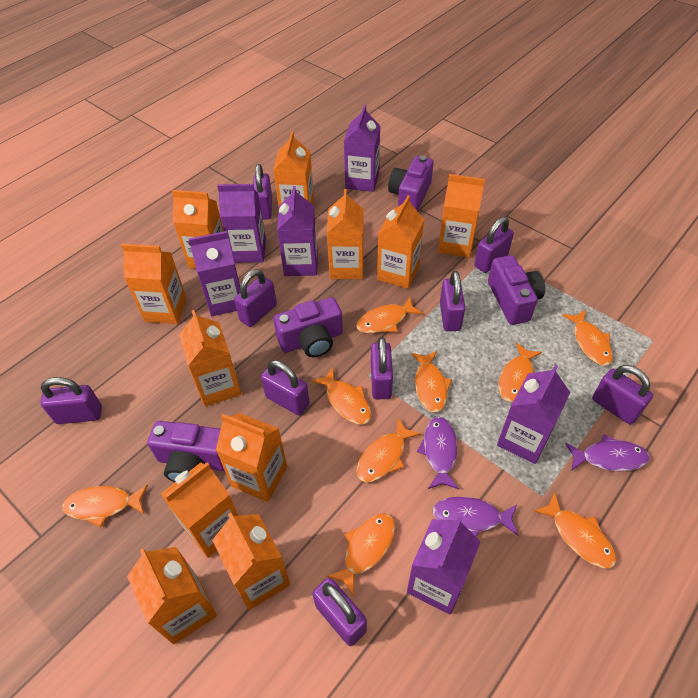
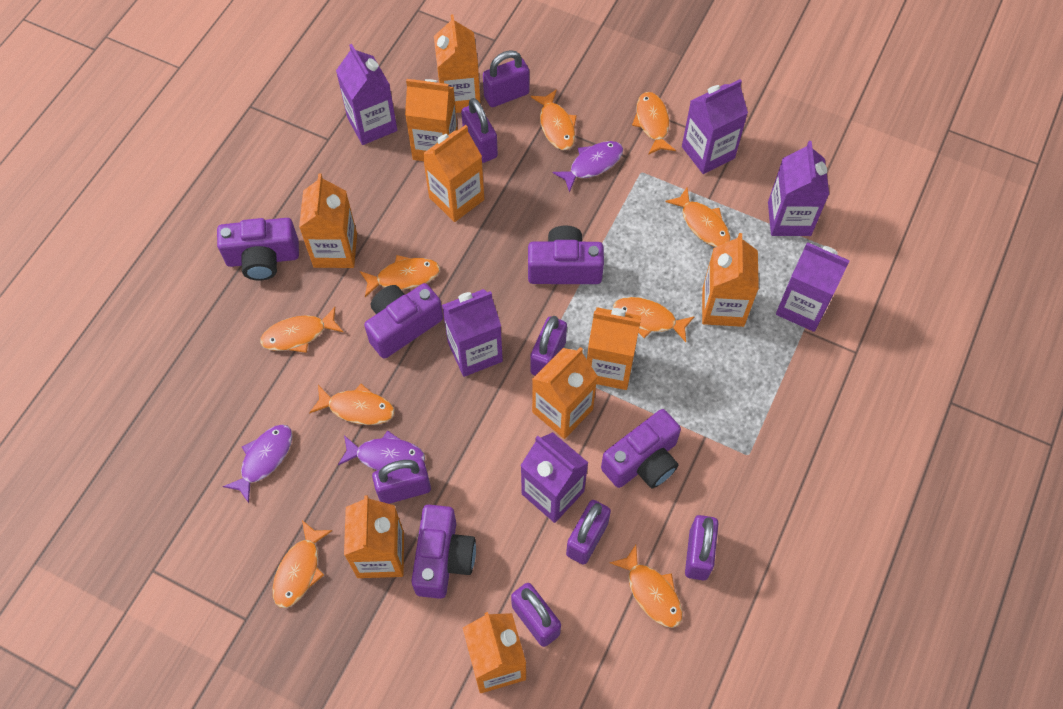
orange carton: 11 -> 9
purple camera: 4 -> 5
purple padlock: 9 -> 7

